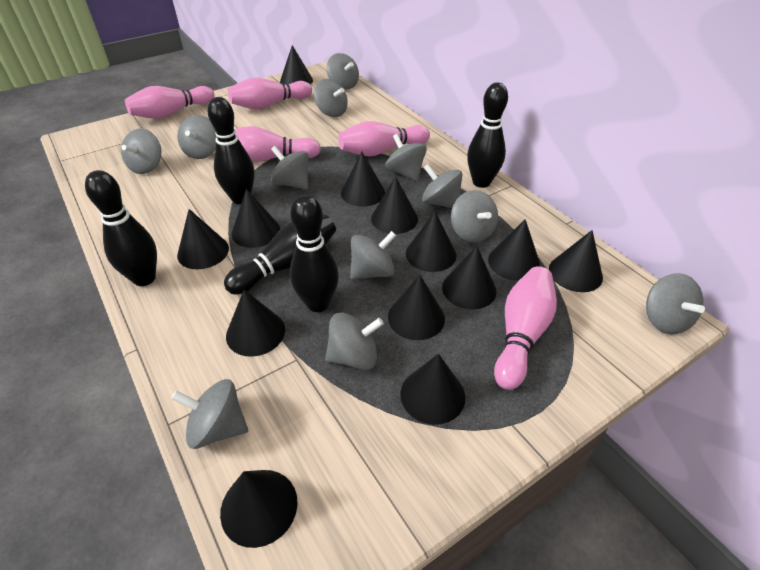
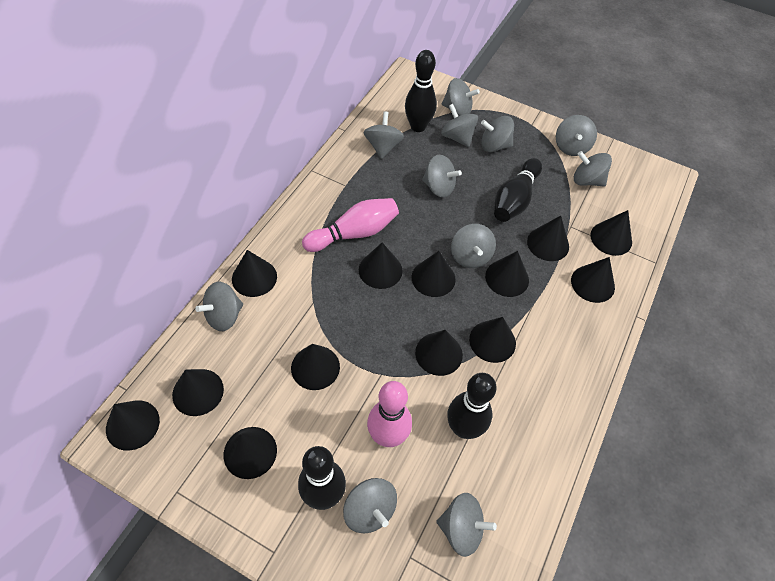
black bowling pin: 5 -> 4
grey spinning top: 12 -> 11
pink bowling pin: 5 -> 2

